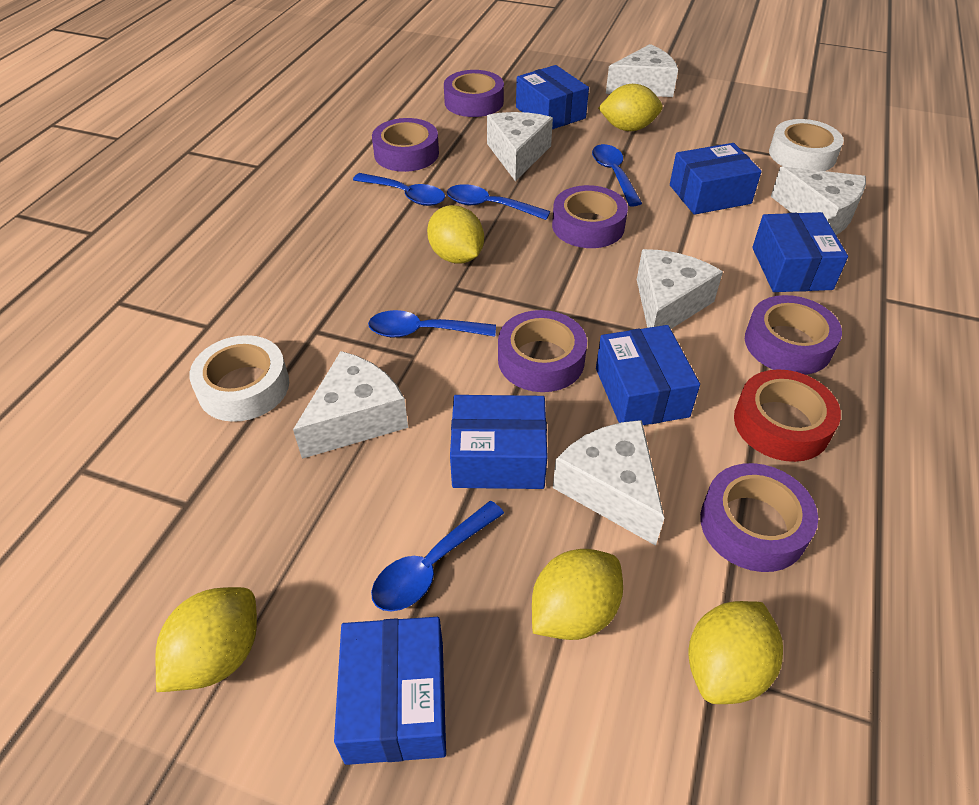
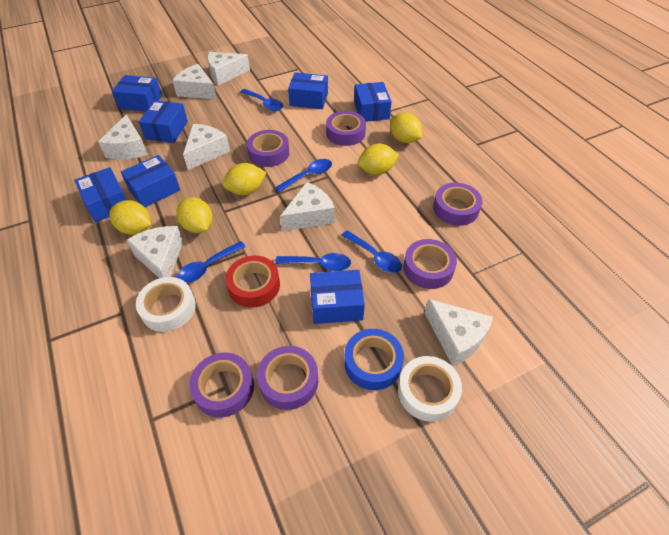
blue box: 6 -> 7
blue tape: 0 -> 1
white cheese: 6 -> 7

